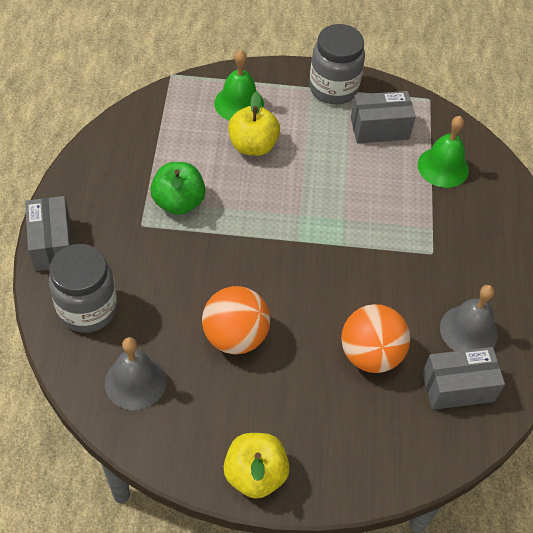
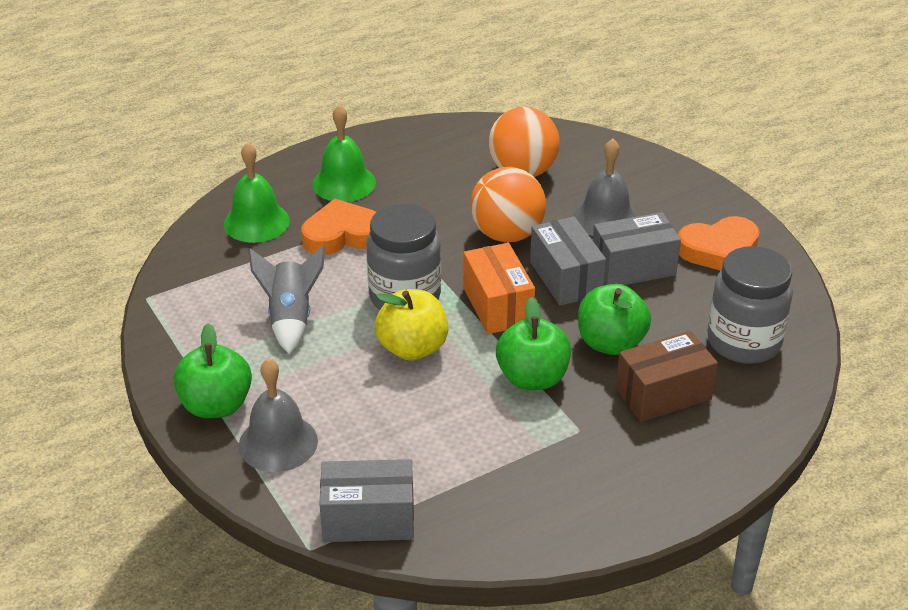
brown box: 0 -> 1
green apple: 1 -> 3
grey rocket: 0 -> 1
orange box: 0 -> 1
orange heart: 0 -> 2
yellow apple: 2 -> 1

